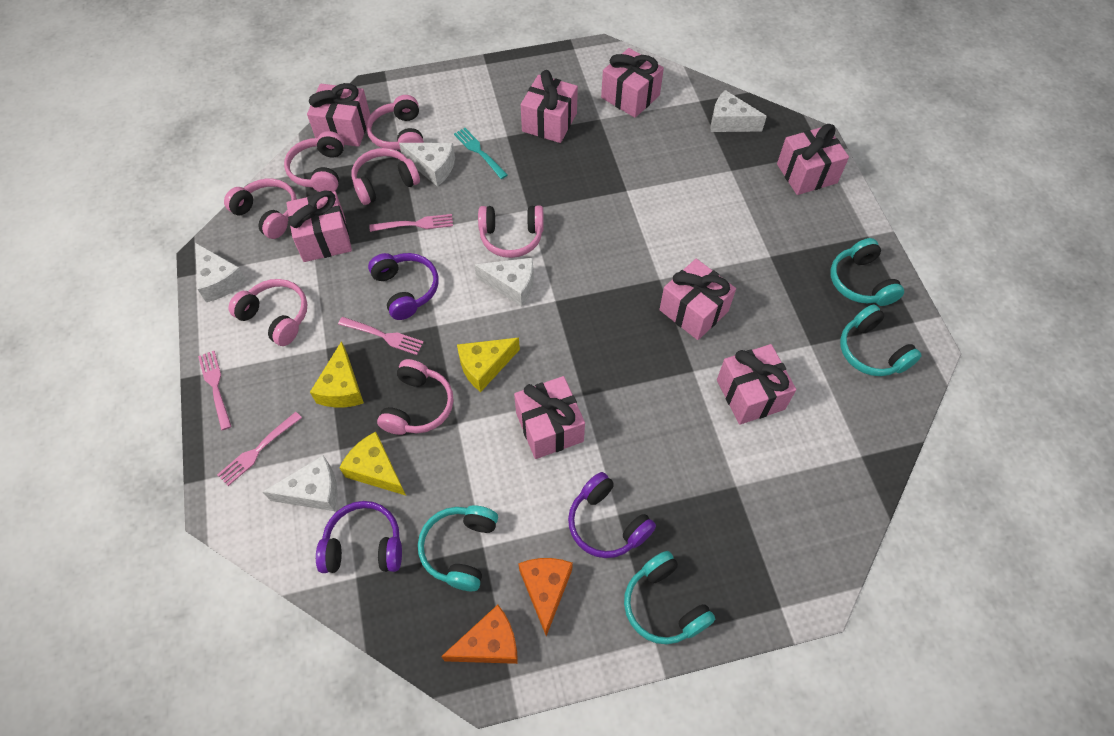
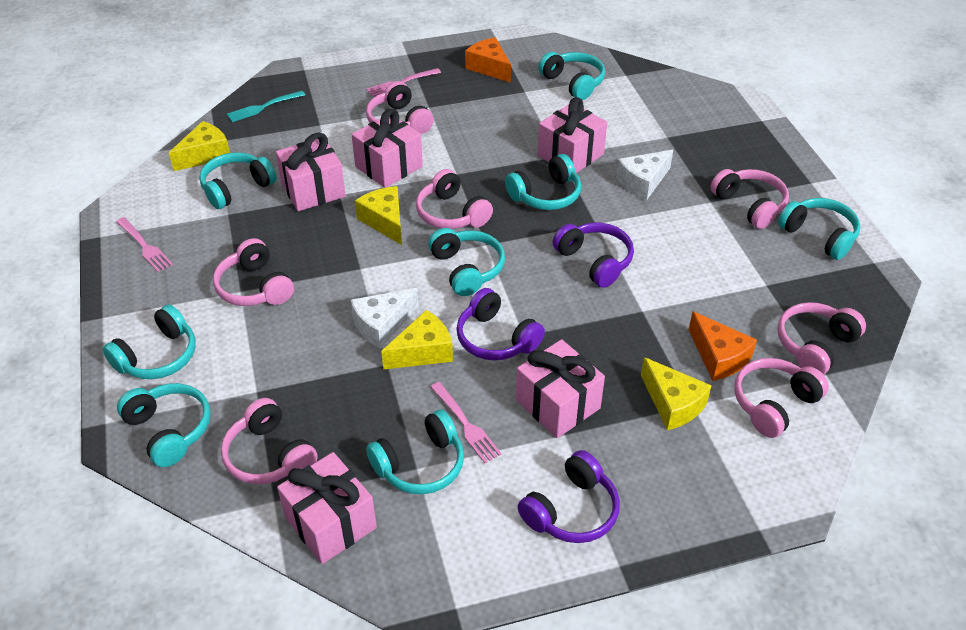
pink fork: 4 -> 3
pink gift: 8 -> 5
turquoise headphones: 4 -> 8
white cheese: 5 -> 2
yellow cheese: 3 -> 4

